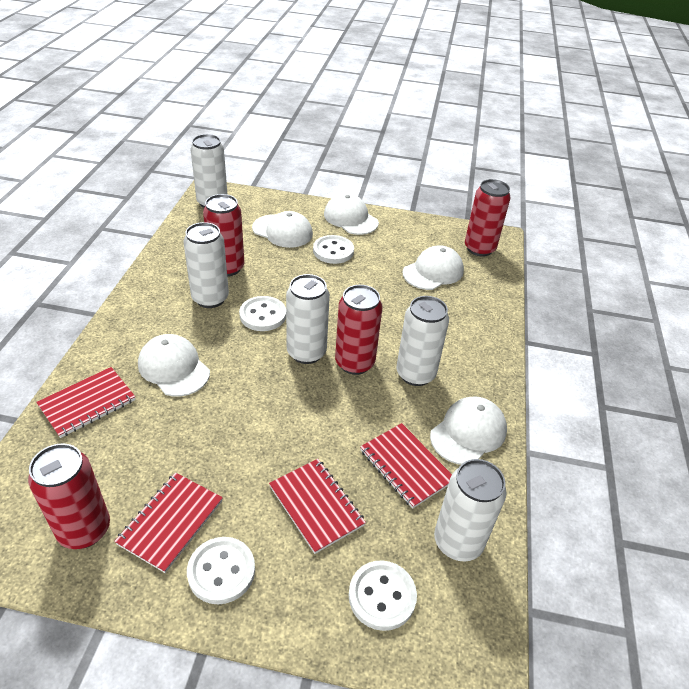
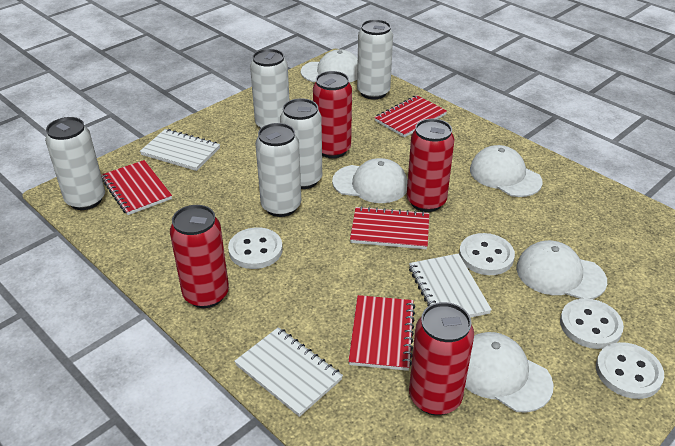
white notebook: 0 -> 3

